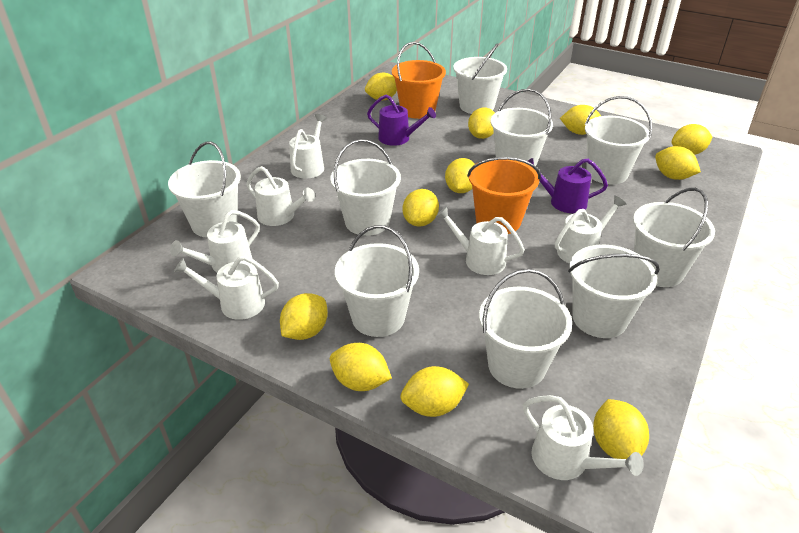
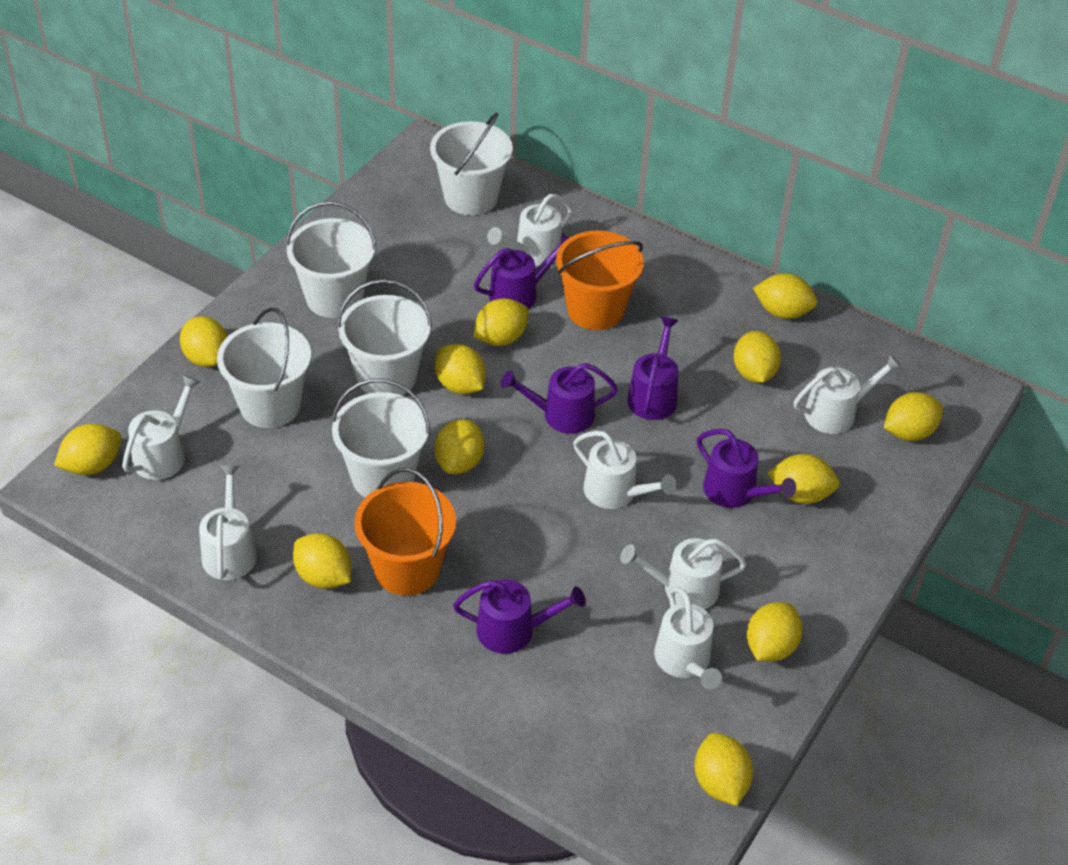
purple watering can: 2 -> 5
white bucket: 9 -> 5
yellow lemon: 11 -> 12

